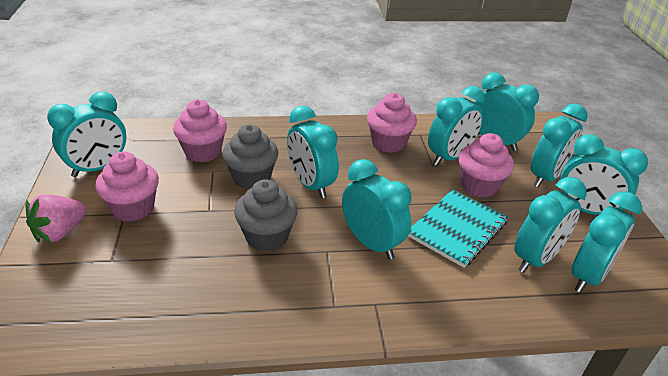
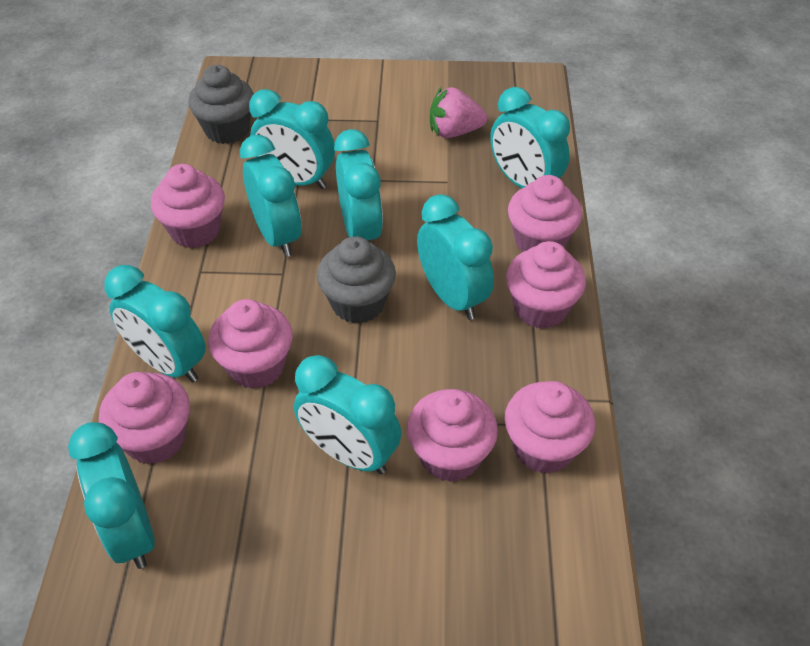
pink cupcake: 4 -> 7
turquoise clock: 9 -> 8
turquoise notebook: 1 -> 0

